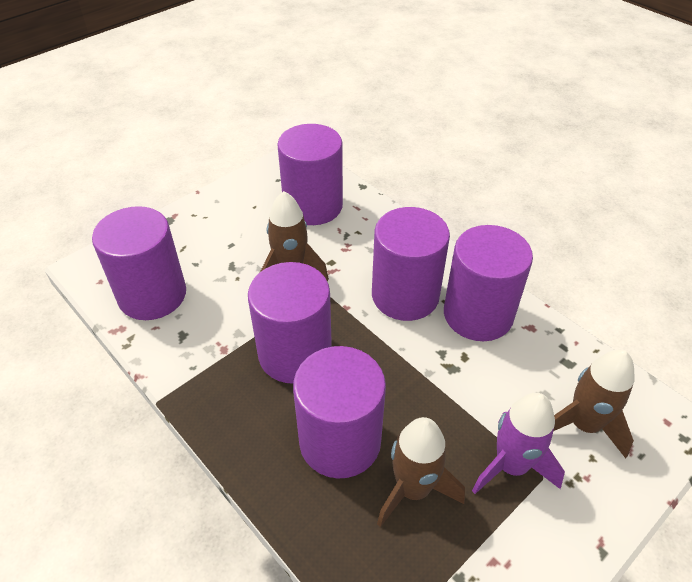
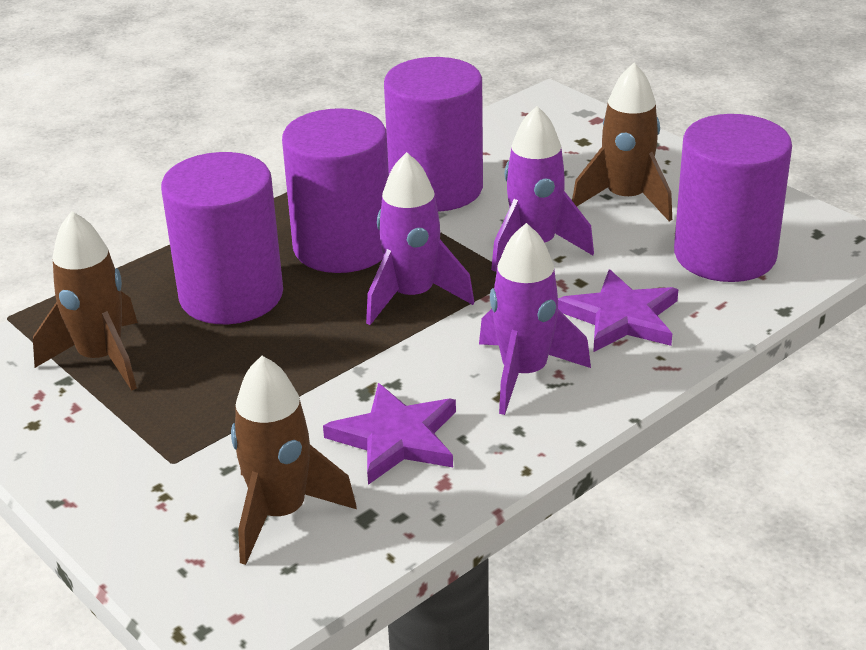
purple cylinder: 6 -> 4
purple rocket: 1 -> 3
purple star: 0 -> 2

